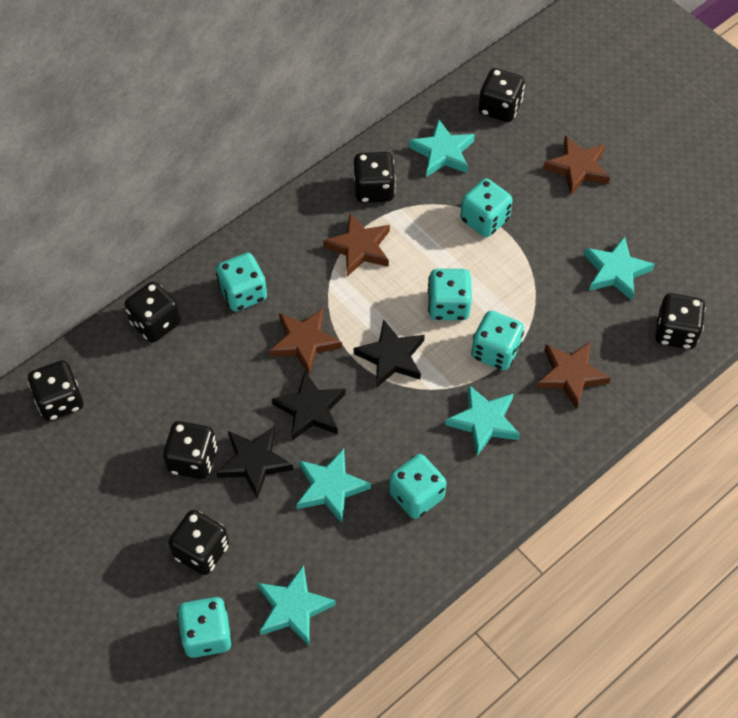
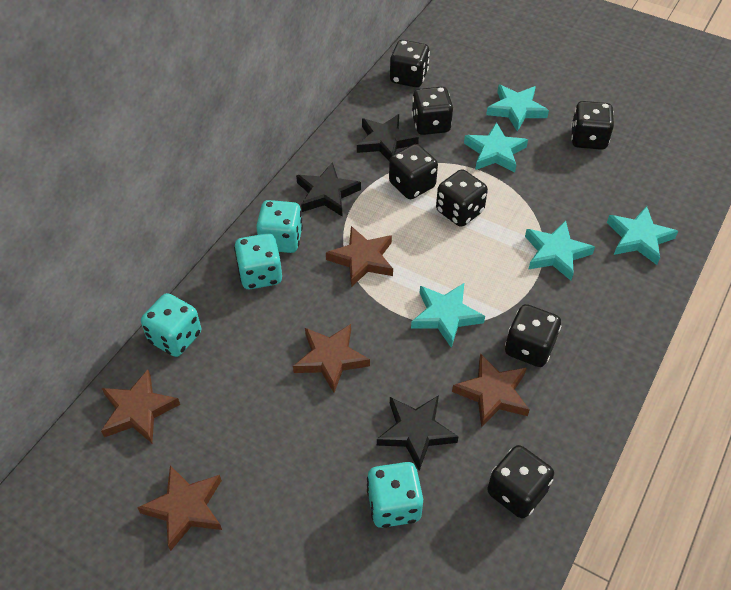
brown star: 4 -> 5
turquoise dice: 6 -> 4

